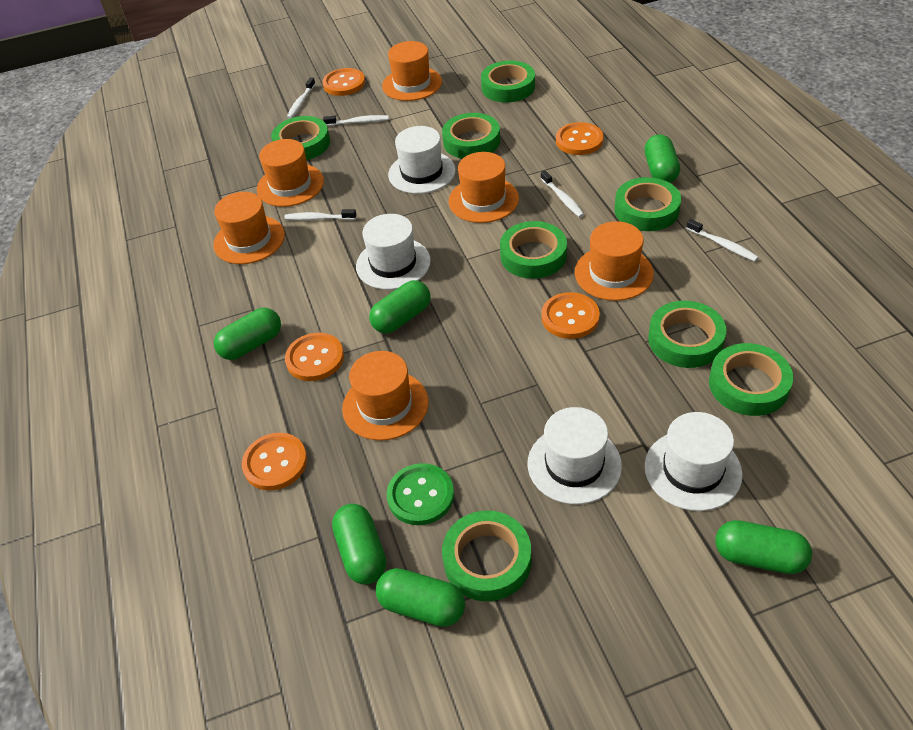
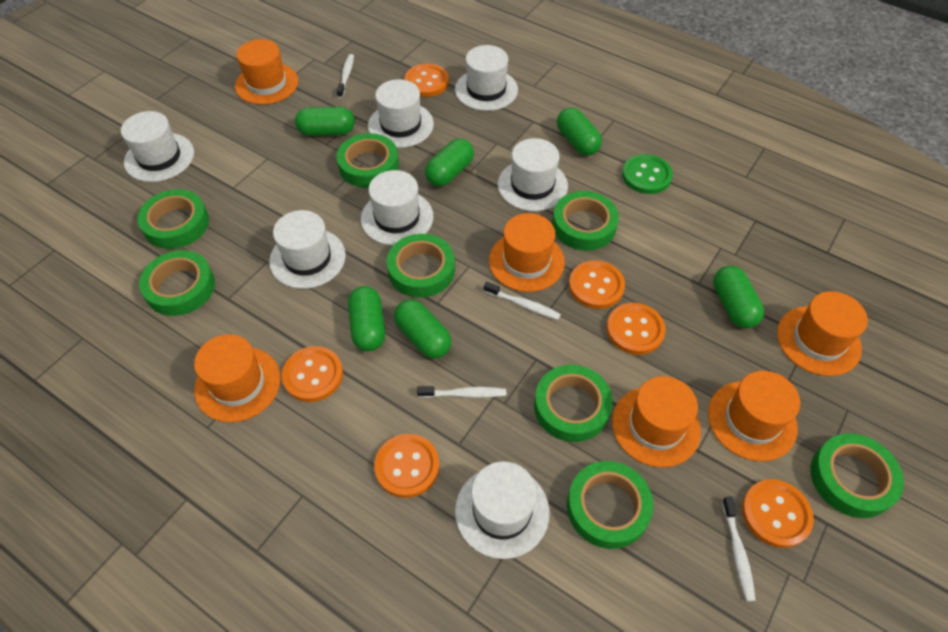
orange button: 5 -> 6
white hat: 4 -> 7
white toothbrush: 5 -> 4

